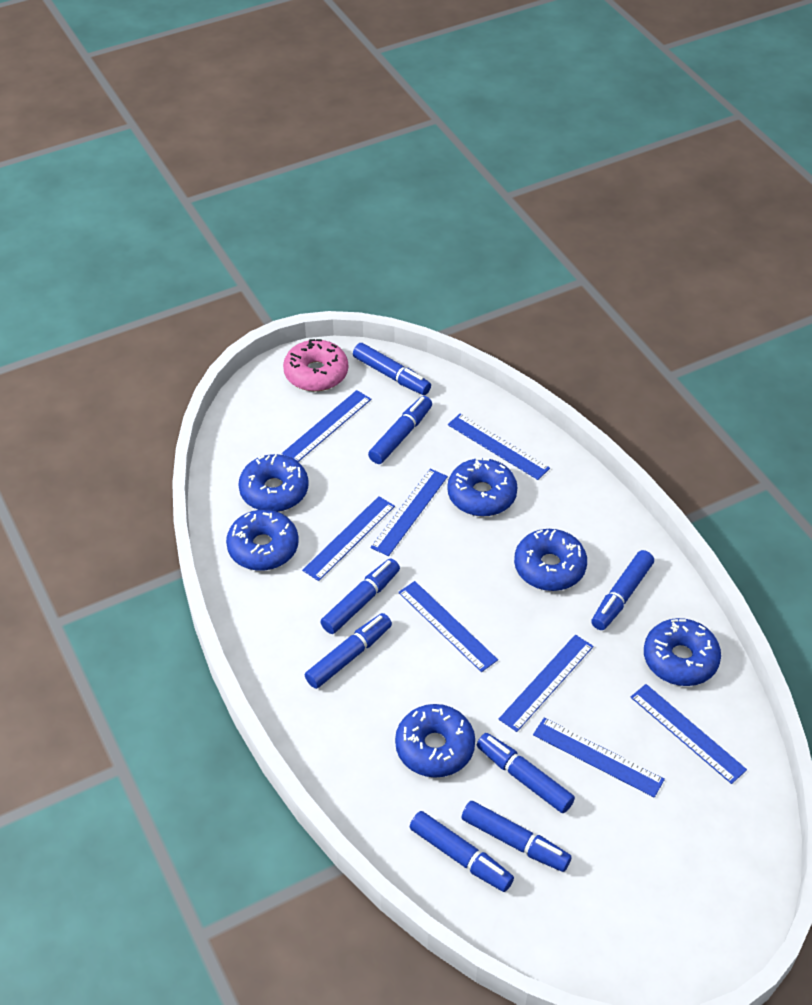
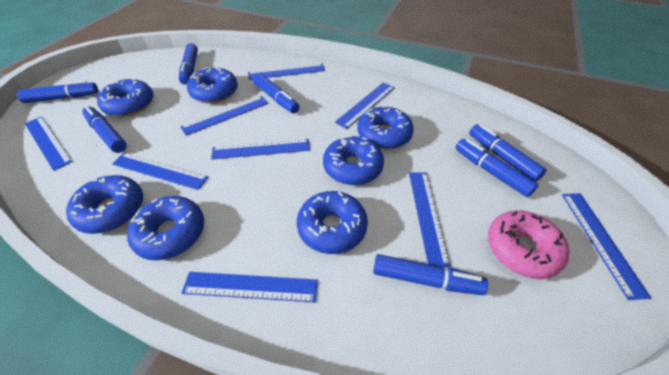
blue donut: 6 -> 7
blue marker: 8 -> 7
blue ruler: 8 -> 9

